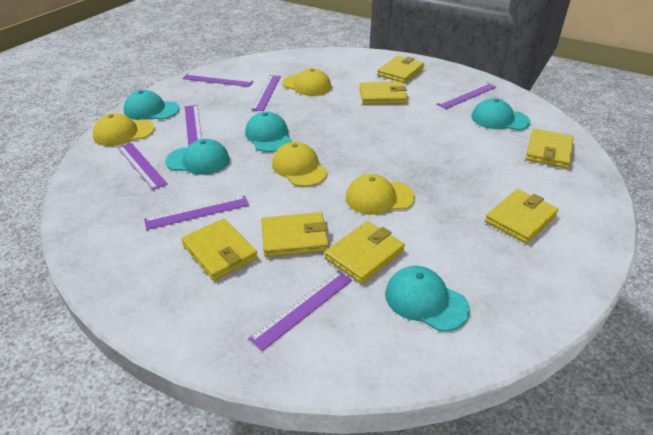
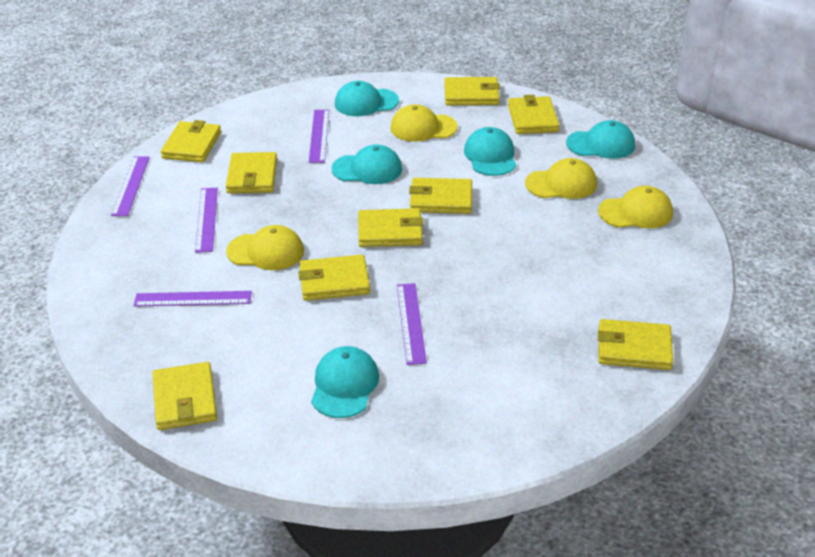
purple ruler: 7 -> 5
yellow wallet: 7 -> 9

